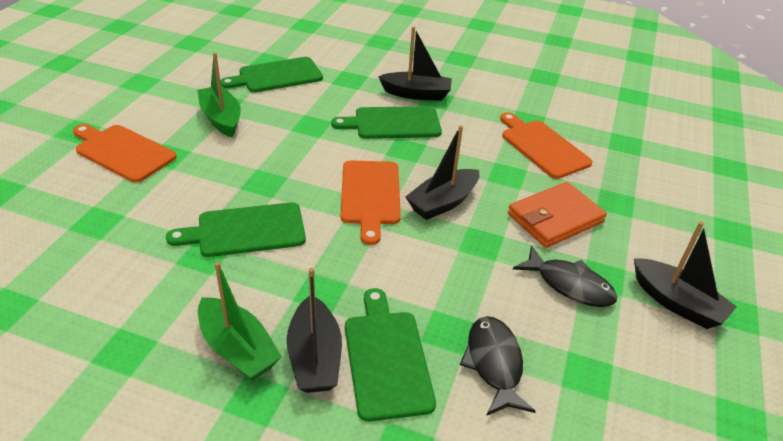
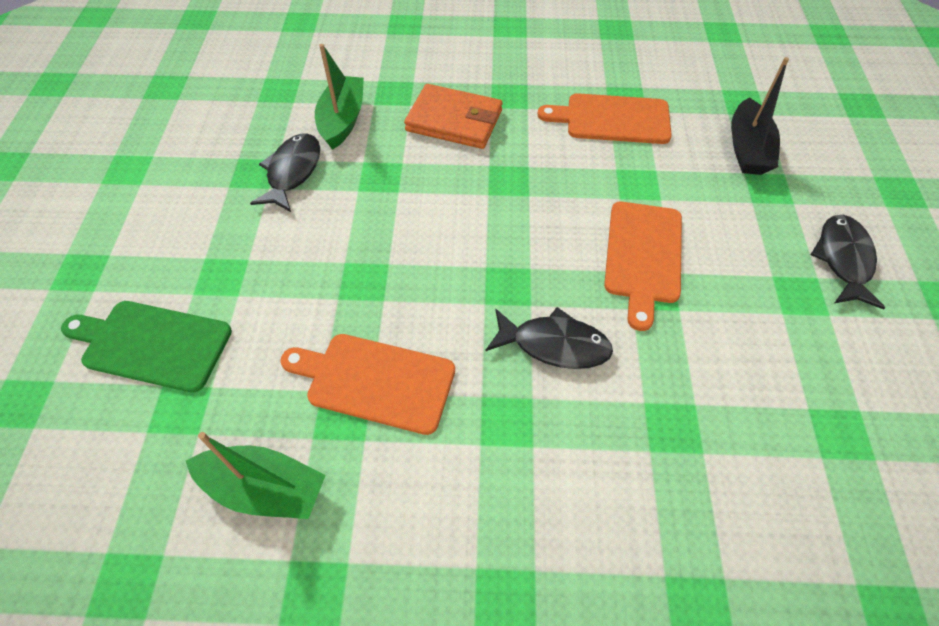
black boat: 4 -> 1
black fish: 2 -> 3
green cutting board: 4 -> 1

